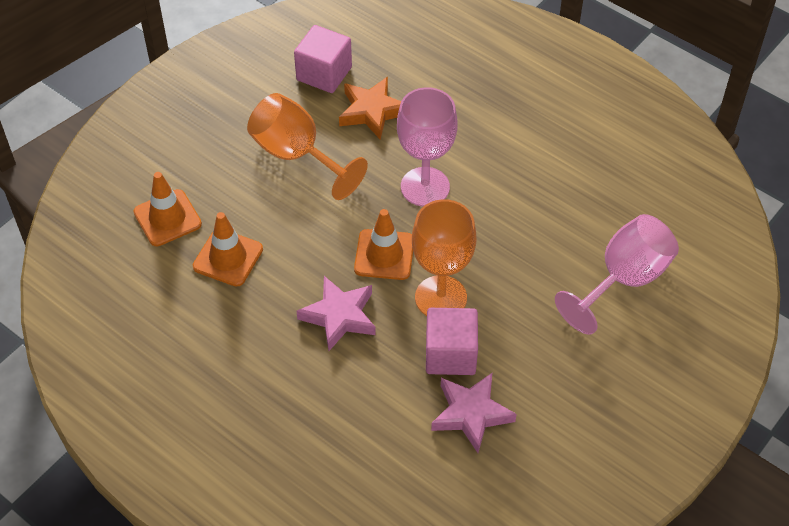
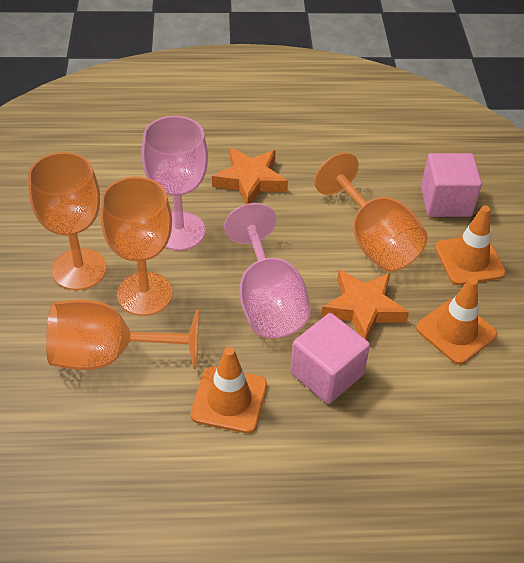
orange goblet: 2 -> 4
orange star: 1 -> 2
pink star: 2 -> 0

